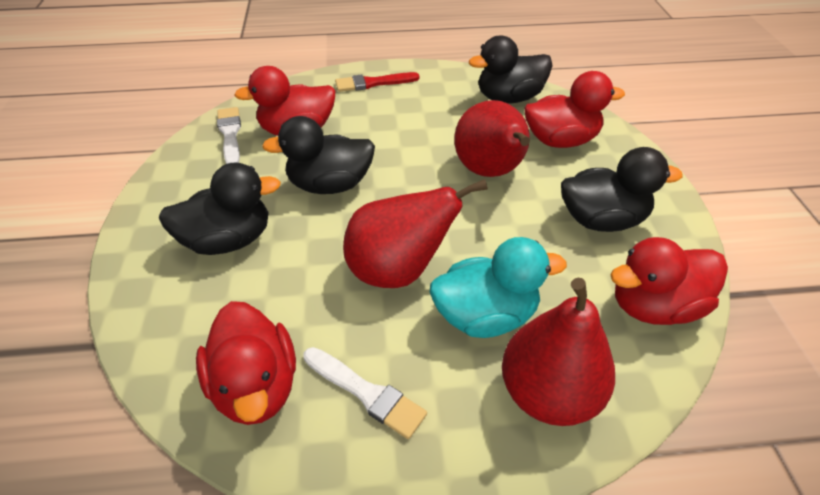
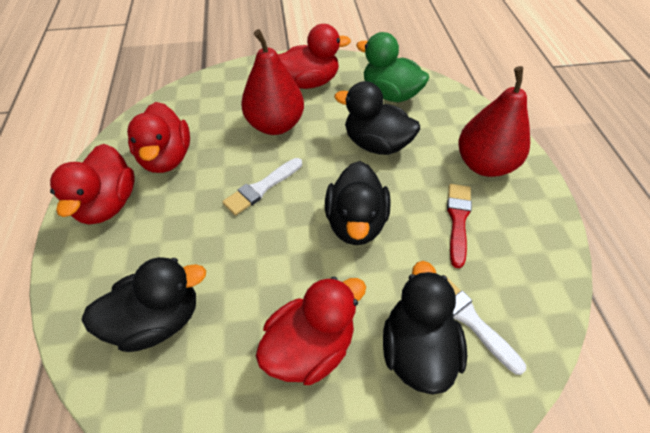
green duck: 0 -> 1
red pear: 3 -> 2
turquoise duck: 1 -> 0

